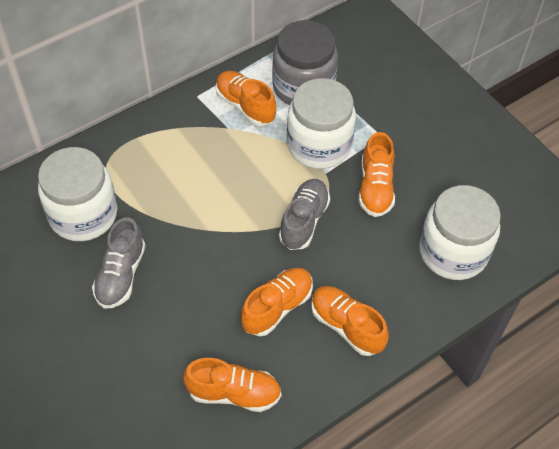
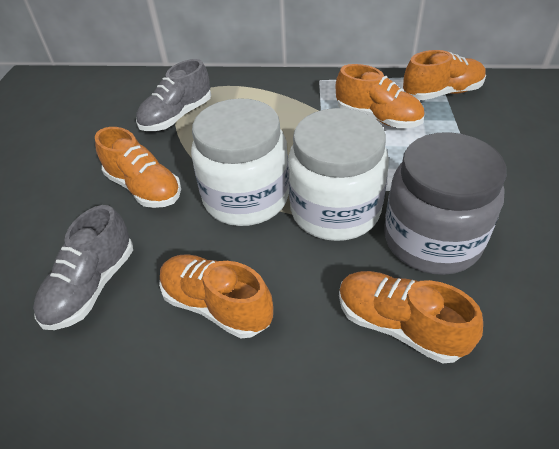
white jar: 3 -> 2

